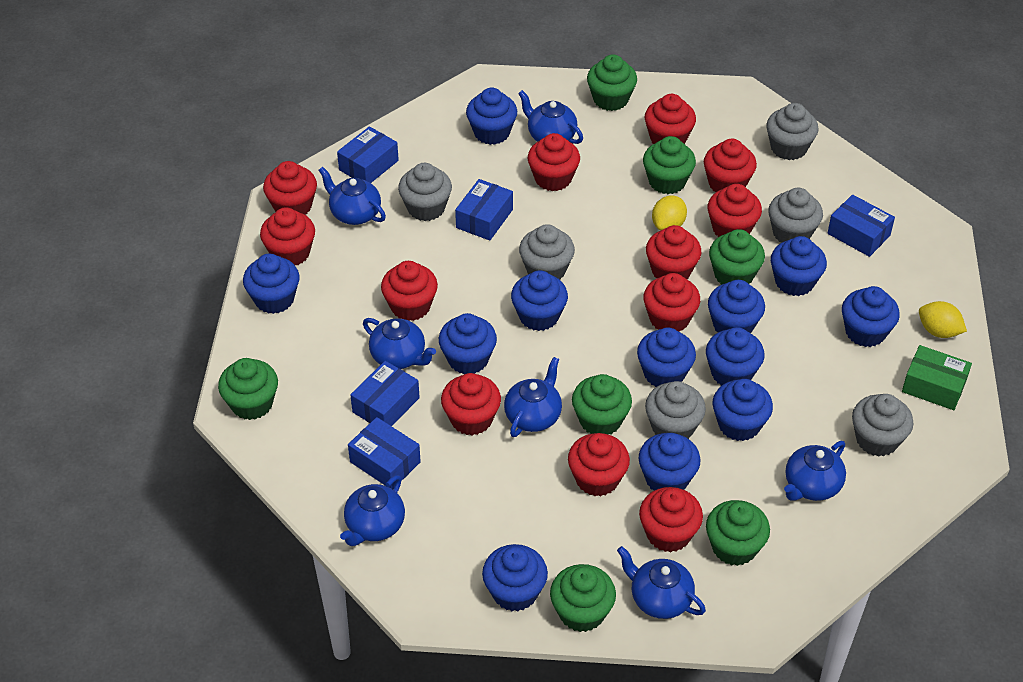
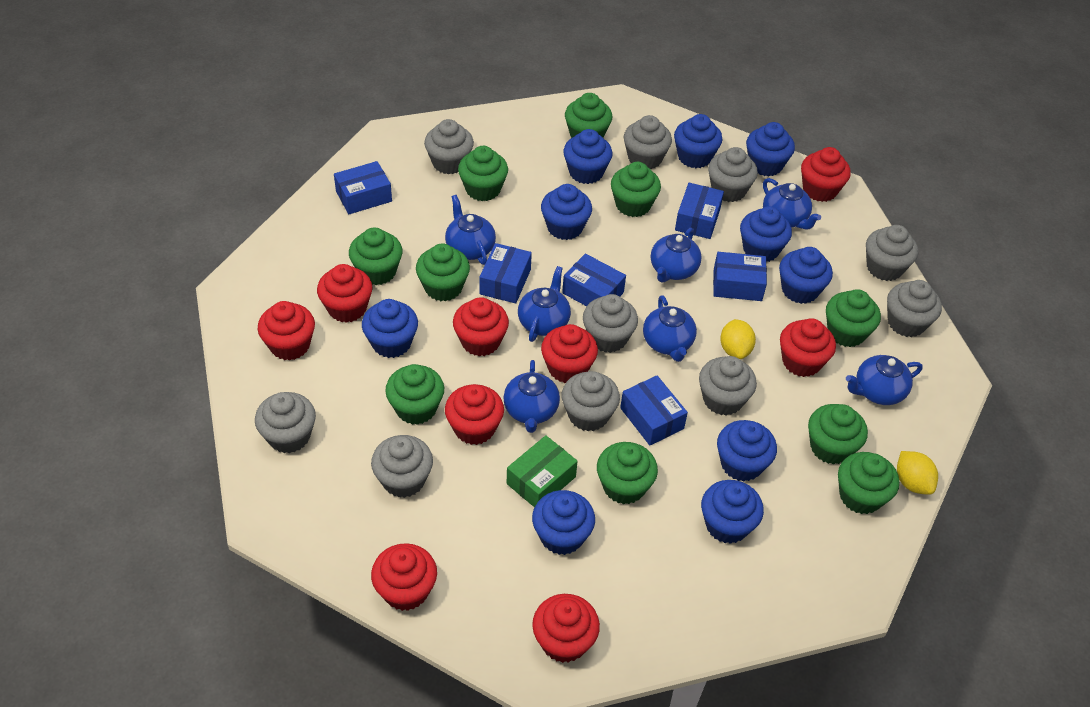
blue box: 5 -> 6
blue cupcake: 12 -> 10
green cupcake: 7 -> 10
grey cupcake: 6 -> 10
red cupcake: 12 -> 9

